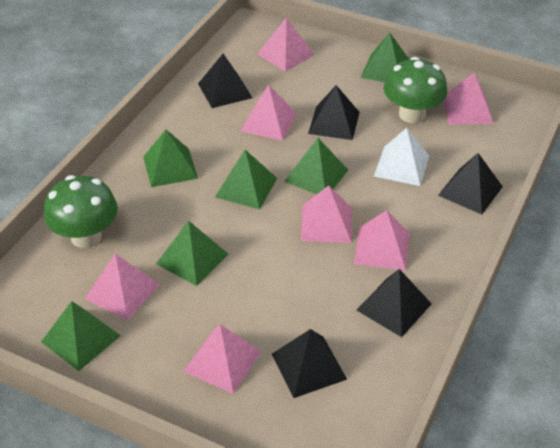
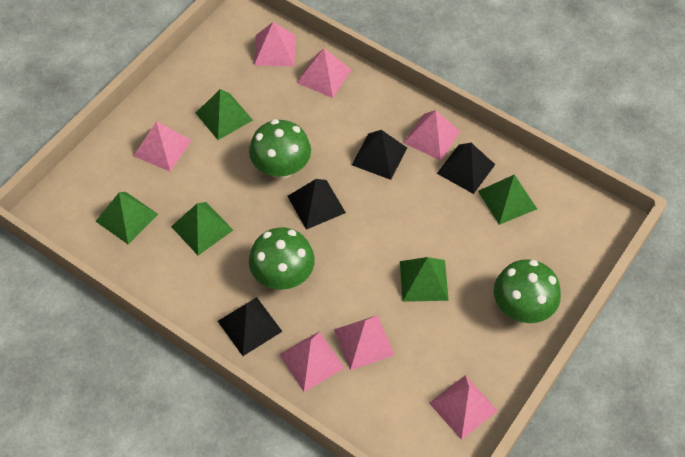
black pyramid: 5 -> 4
green mushroom: 2 -> 3
green pyramid: 6 -> 5
white pyramid: 1 -> 0

